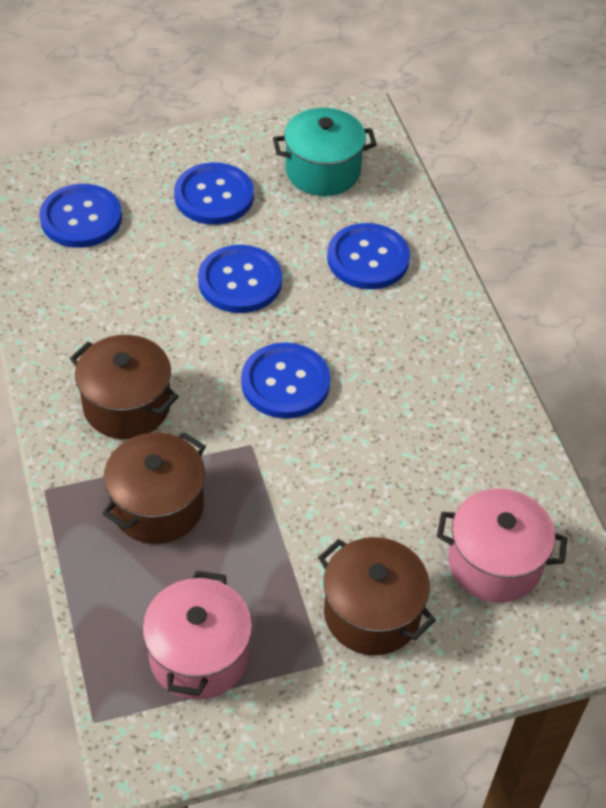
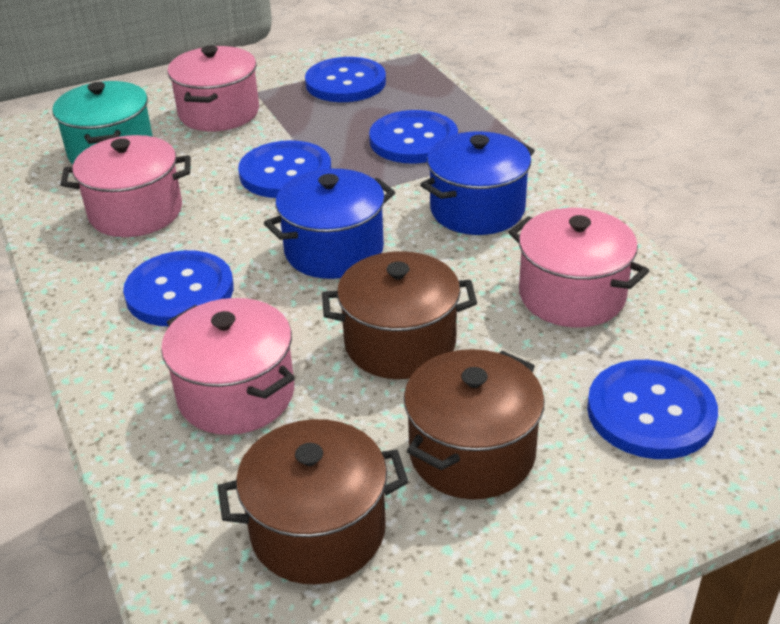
blue pot: 0 -> 2
pink pot: 2 -> 4

